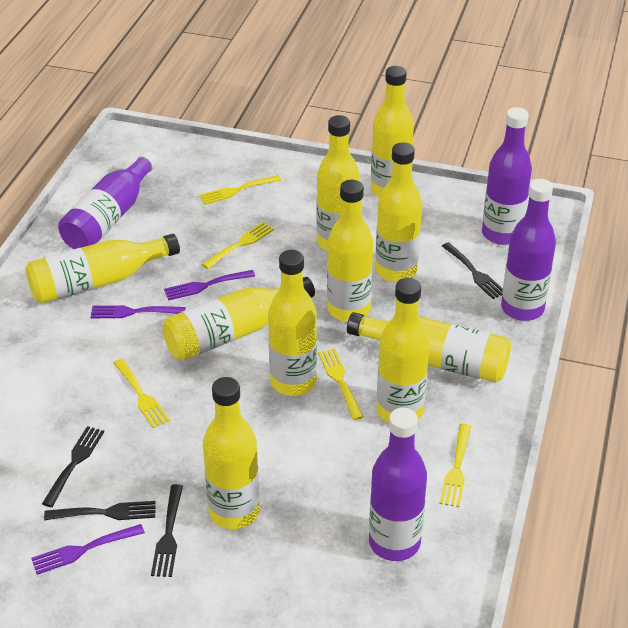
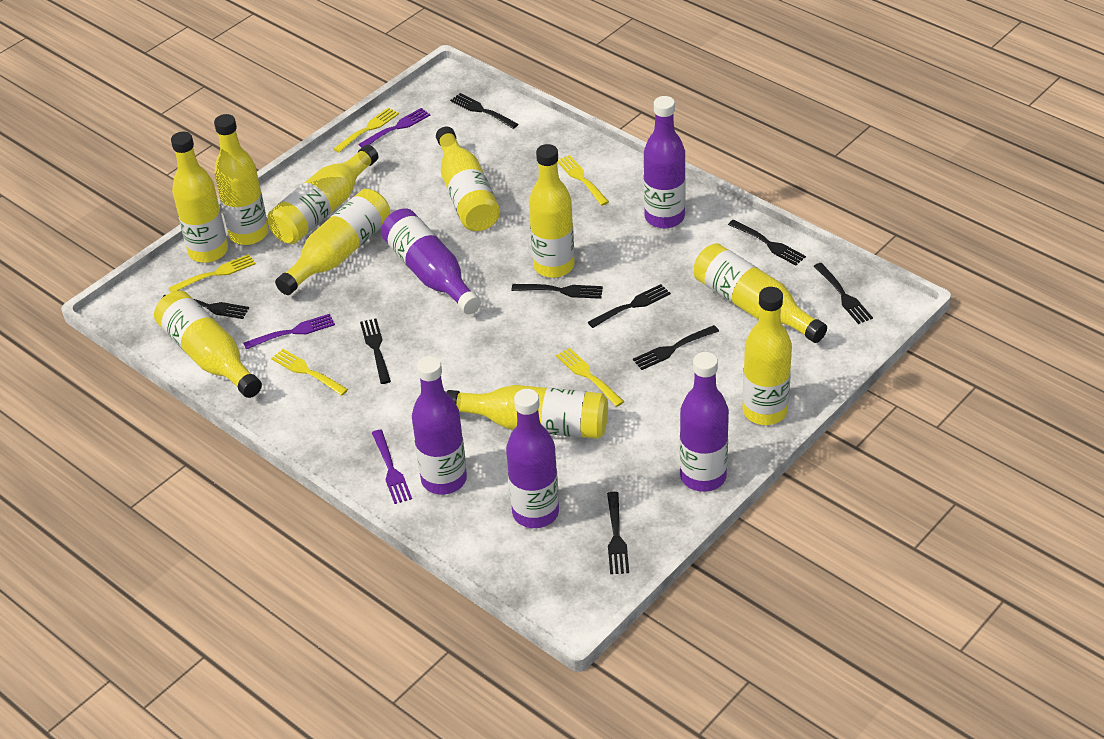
black fork: 4 -> 9
purple bottle: 4 -> 5

